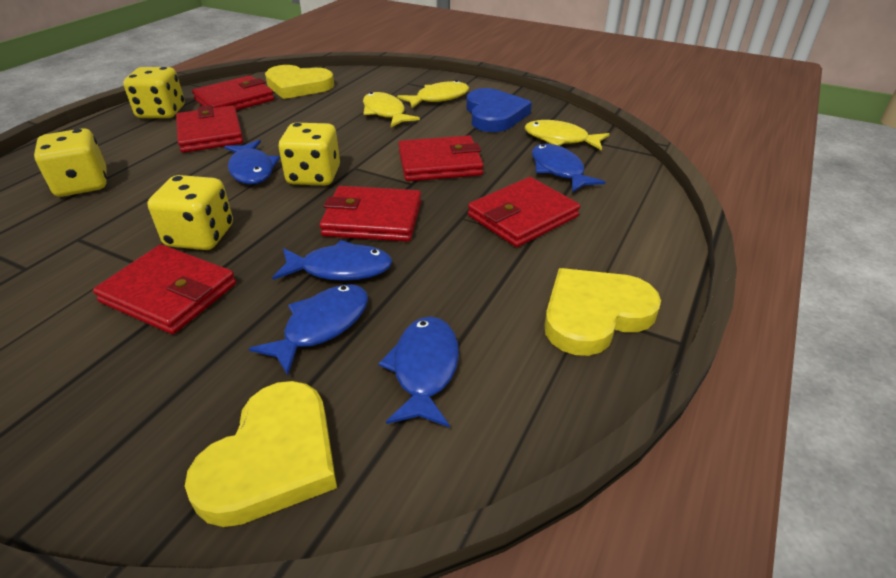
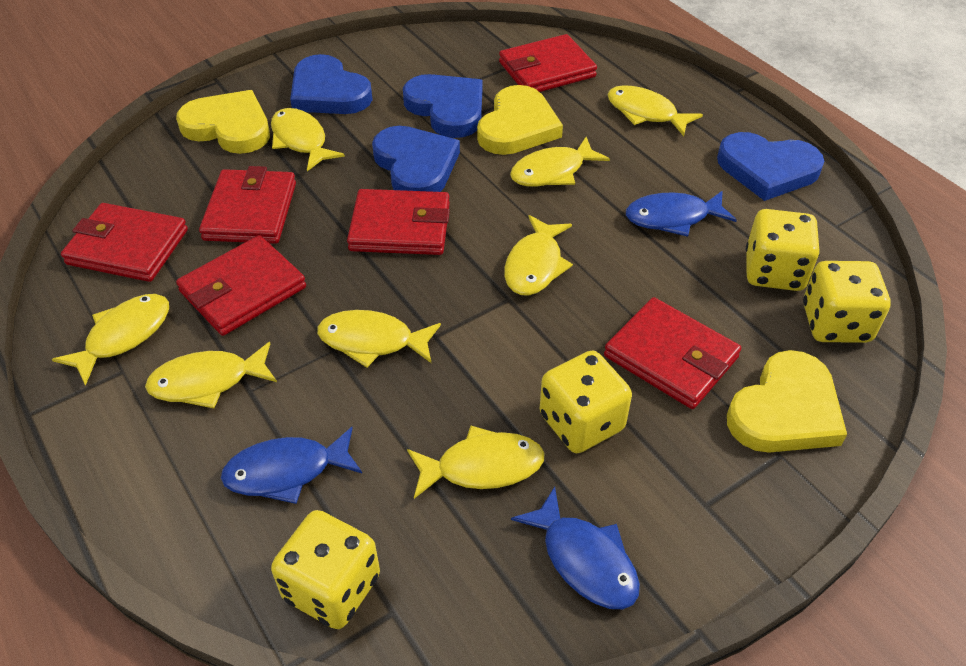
blue fish: 5 -> 3
blue heart: 1 -> 4
yellow fish: 3 -> 8

